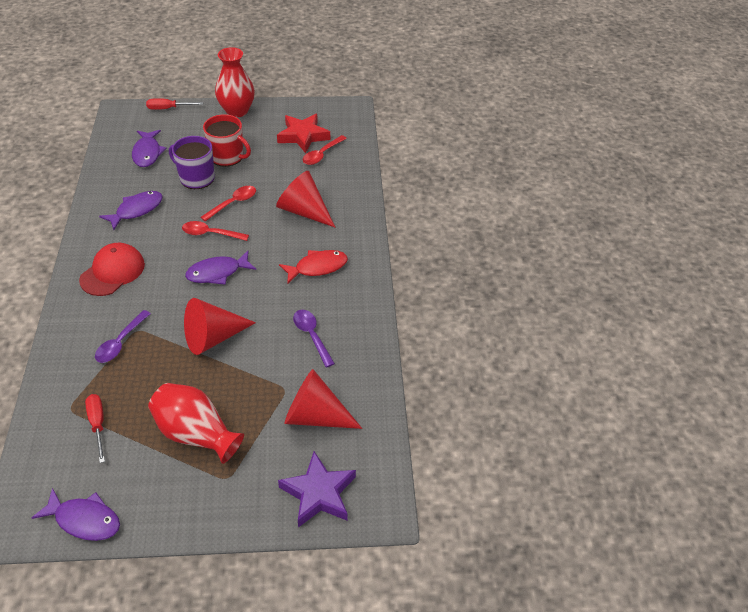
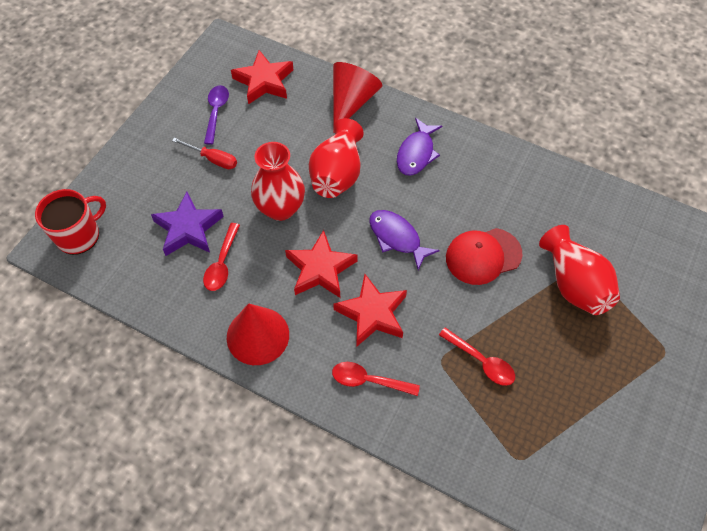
purple fish: 4 -> 2
purple mug: 1 -> 0
purple spoon: 2 -> 1
red cone: 3 -> 2
red fish: 1 -> 0
red screwdriver: 2 -> 1
red star: 1 -> 3
red vase: 2 -> 3

